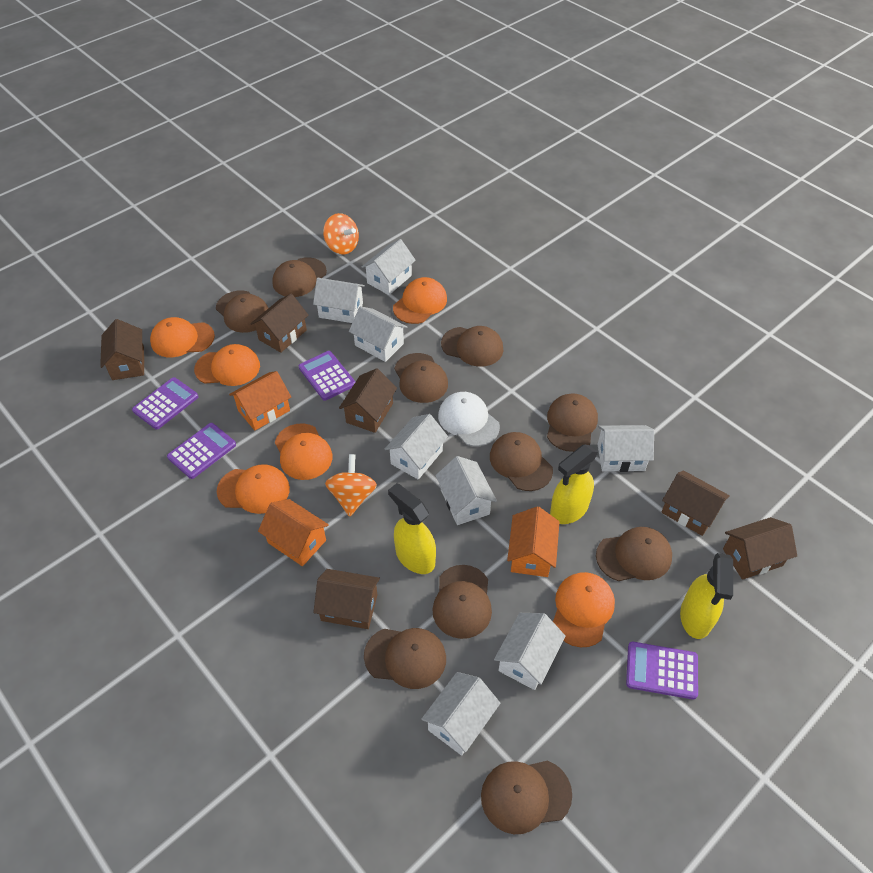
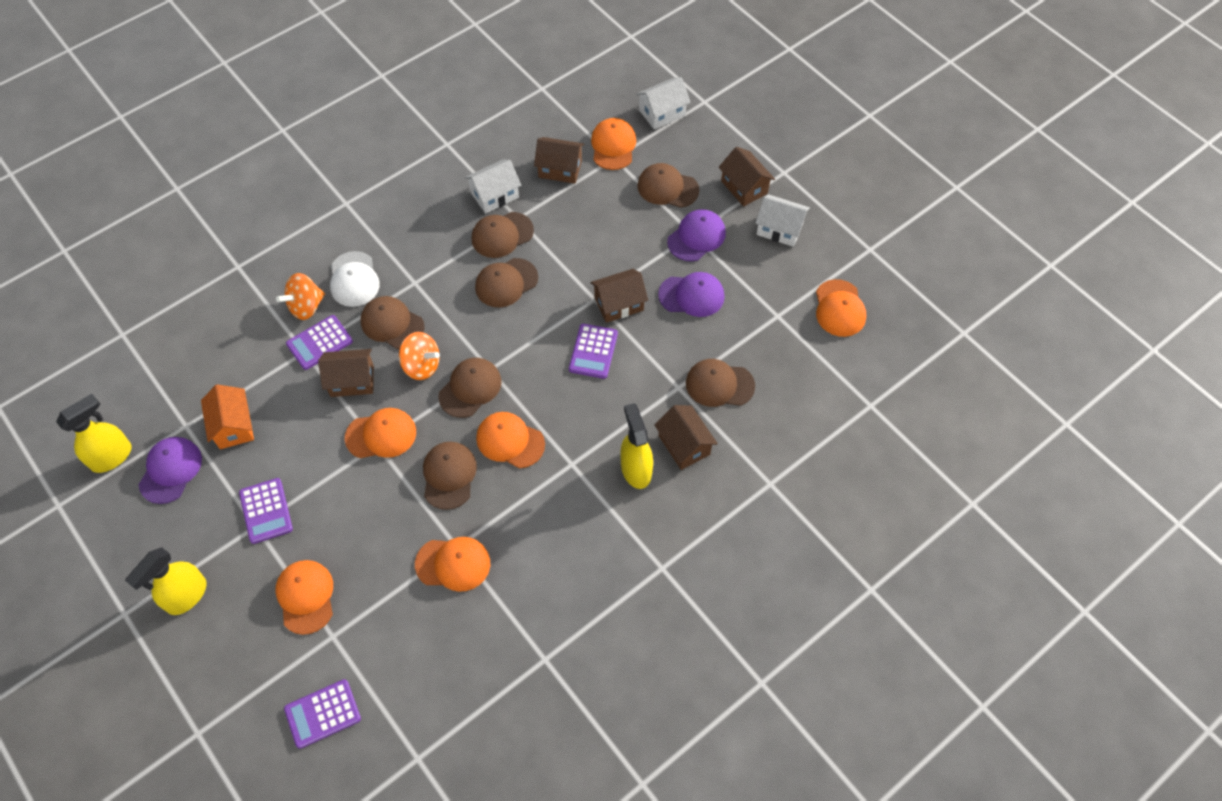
brown cap: 10 -> 7
brown house: 6 -> 5
orange house: 3 -> 1
purple cap: 0 -> 3
white house: 8 -> 3

